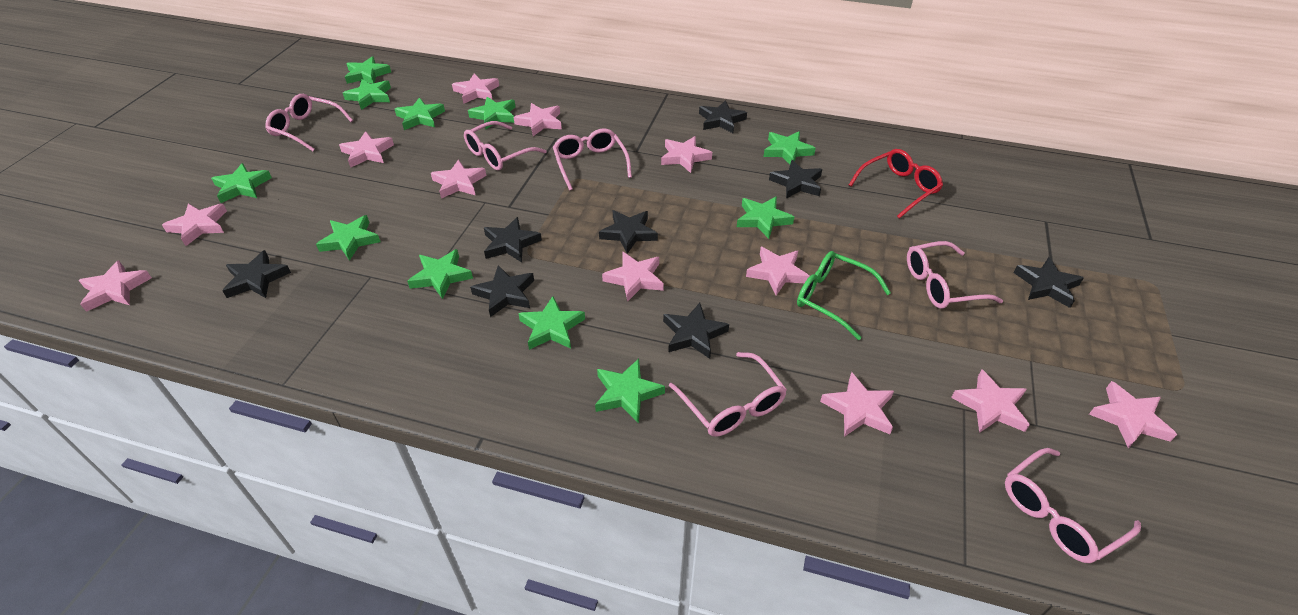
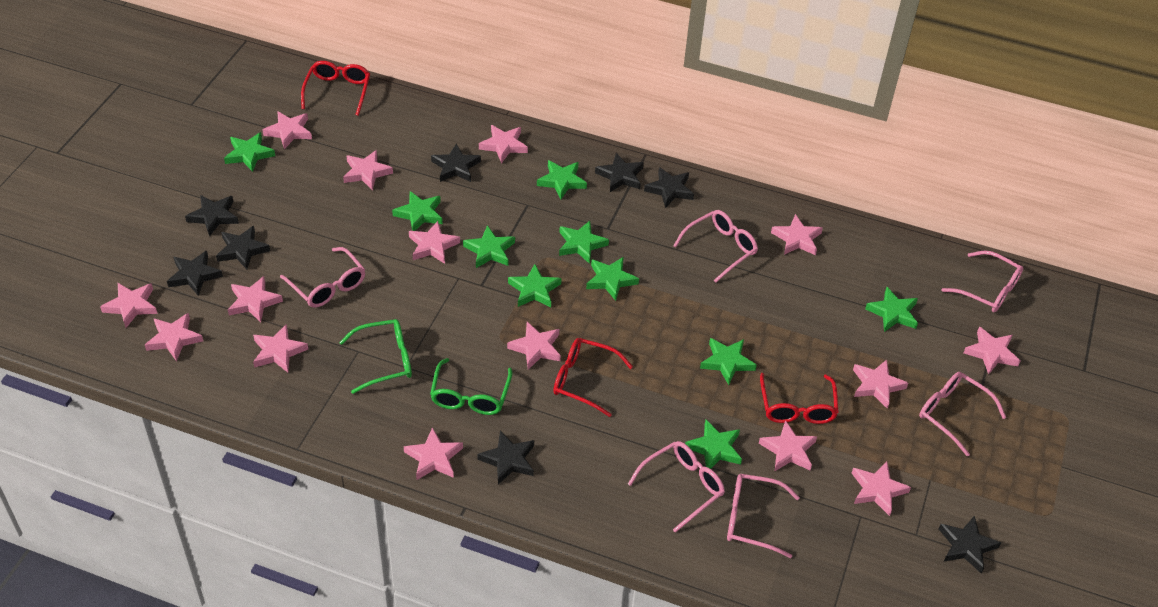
green glasses: 1 -> 2
green star: 11 -> 10
pink star: 12 -> 15
red glasses: 1 -> 3

